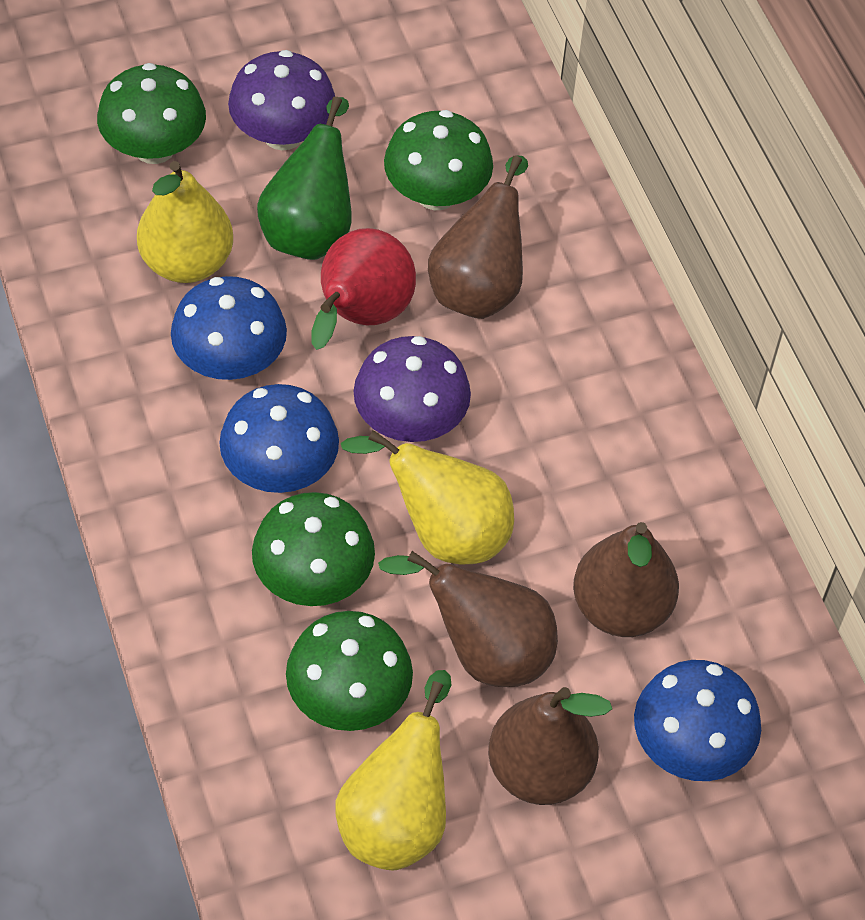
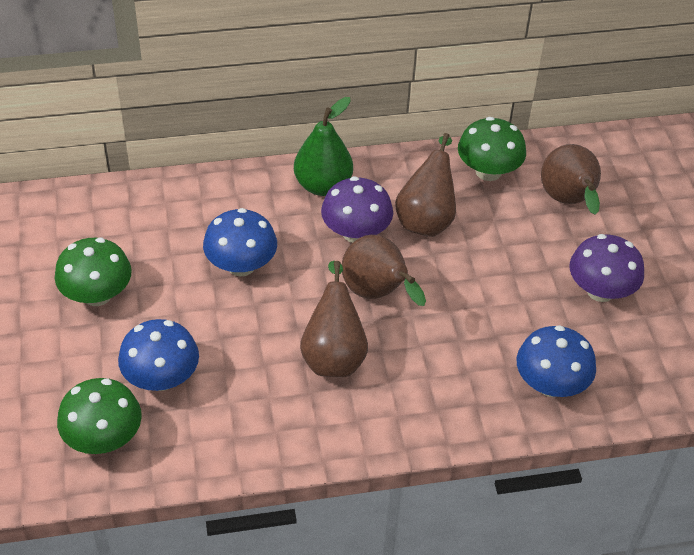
green mushroom: 4 -> 3
red pear: 1 -> 0
yellow pear: 3 -> 0

